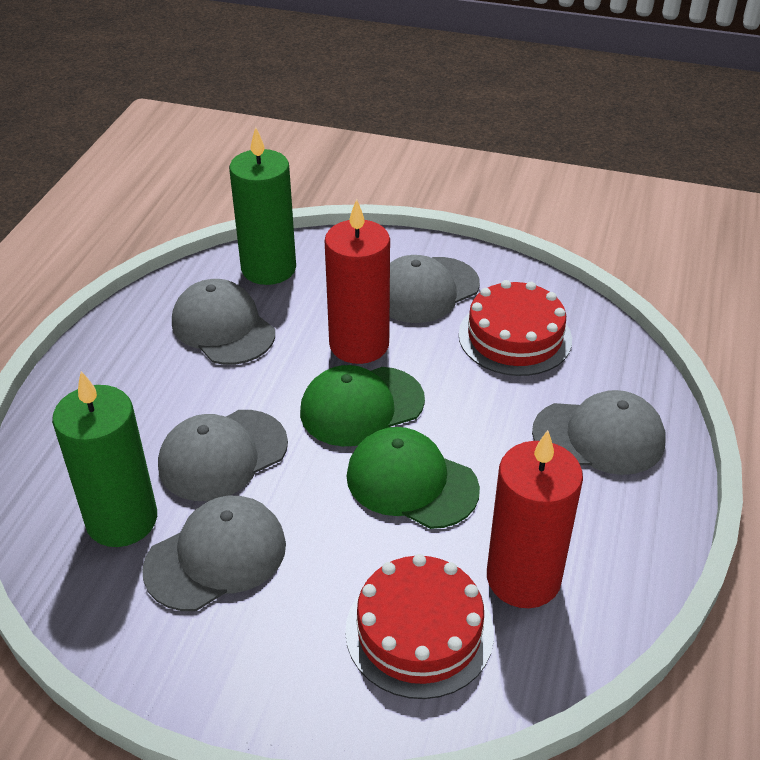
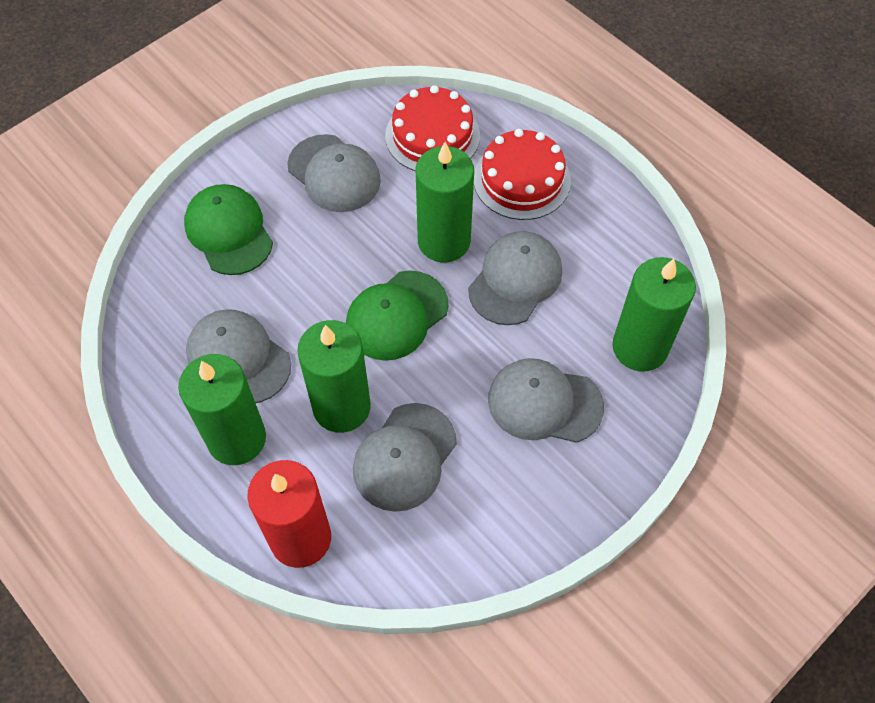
green candle: 2 -> 4
red candle: 2 -> 1

